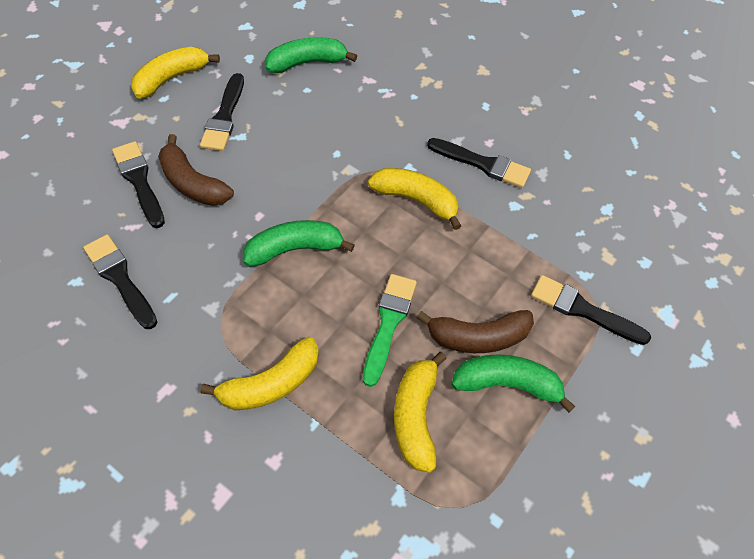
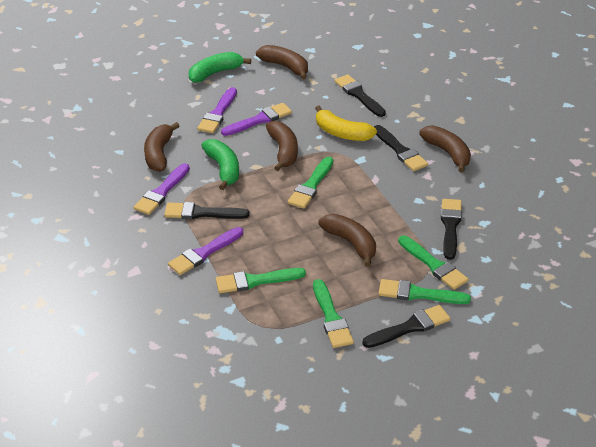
brown banana: 2 -> 5
green banana: 3 -> 2
green brush: 1 -> 5
purple brush: 0 -> 4
yellow banana: 4 -> 1

